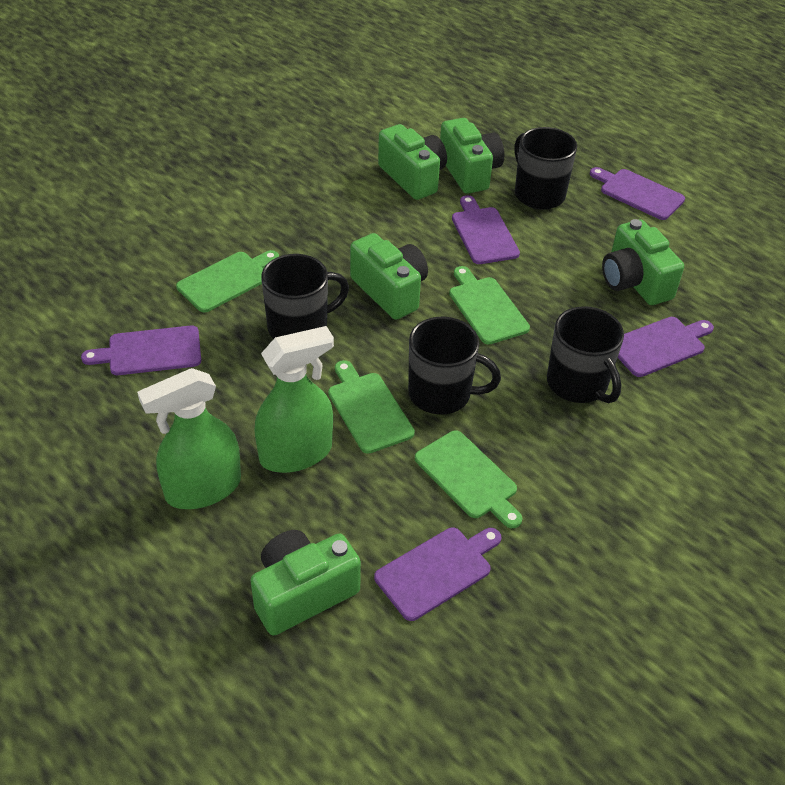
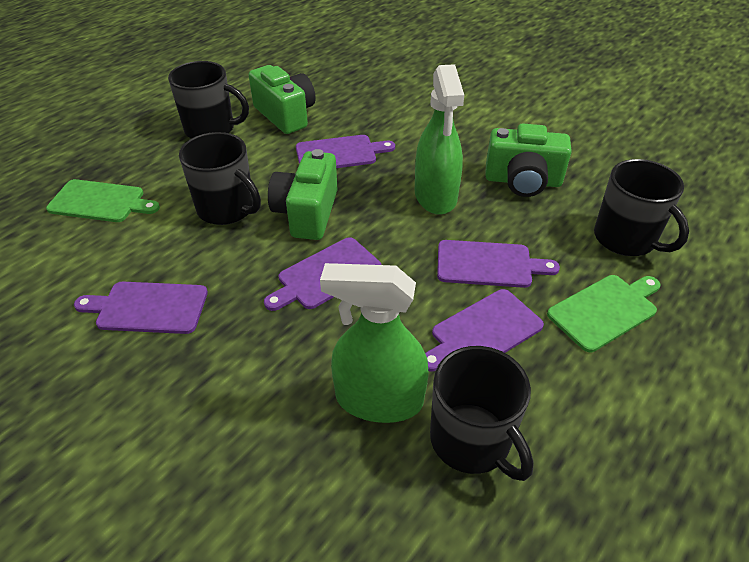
green camera: 5 -> 3
green cutting board: 4 -> 2

